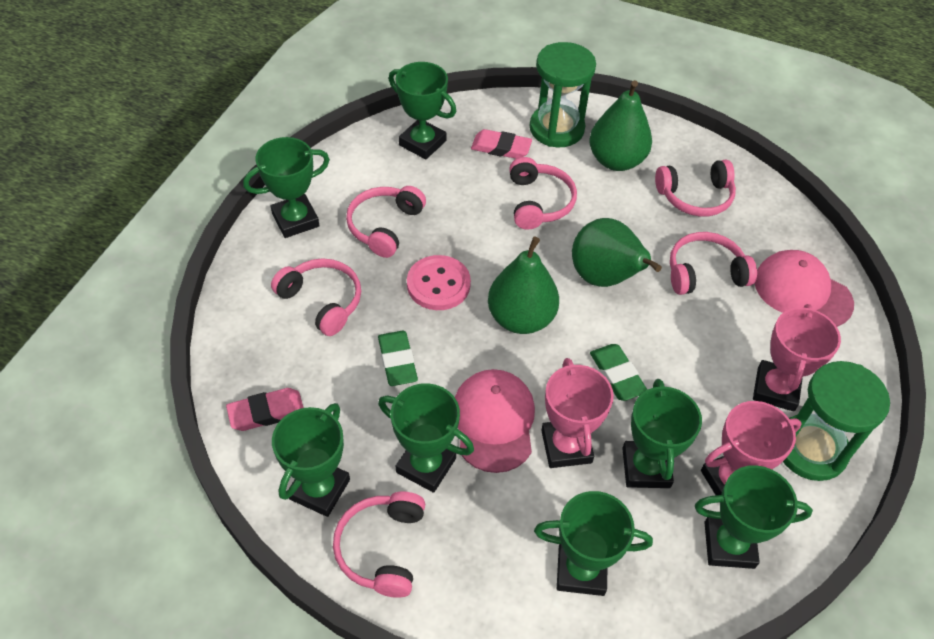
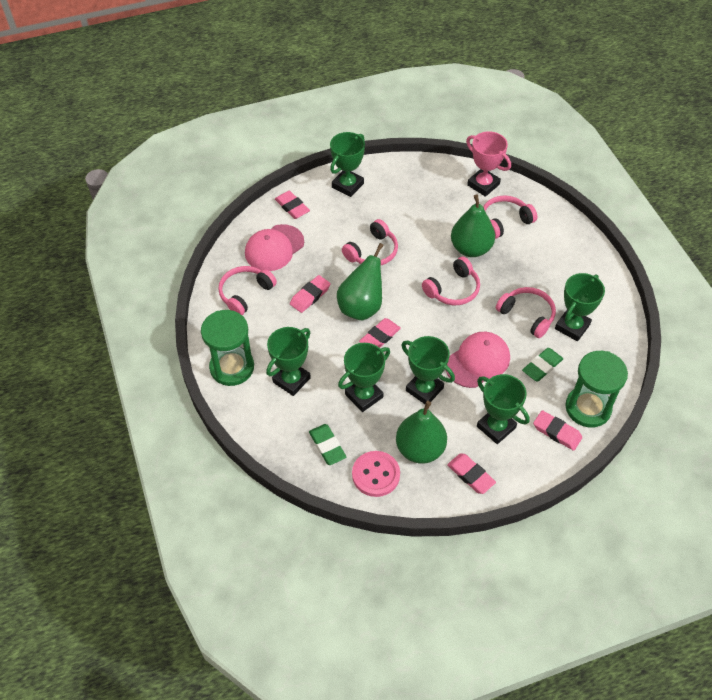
green trophy: 7 -> 6
pink eraser: 2 -> 5
pink headphones: 6 -> 5
pink trophy: 3 -> 1

